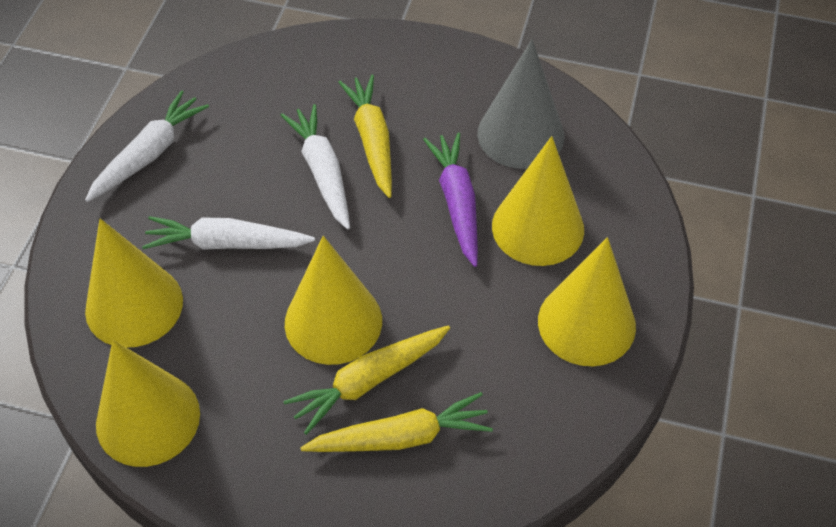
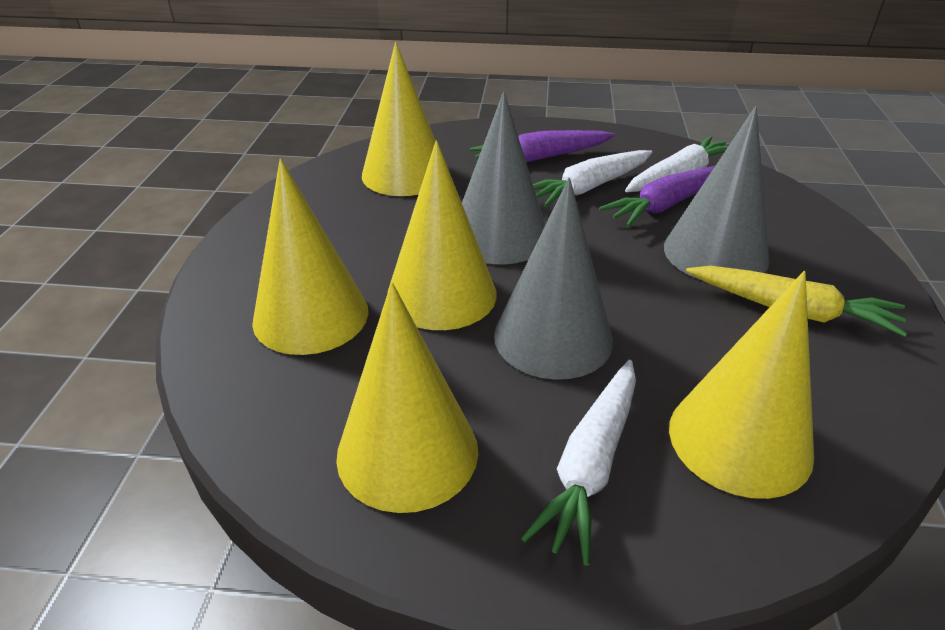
grey cone: 1 -> 3
purple carrot: 1 -> 2
yellow carrot: 3 -> 1

